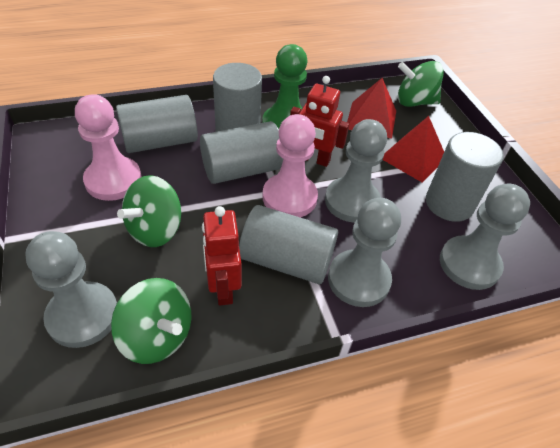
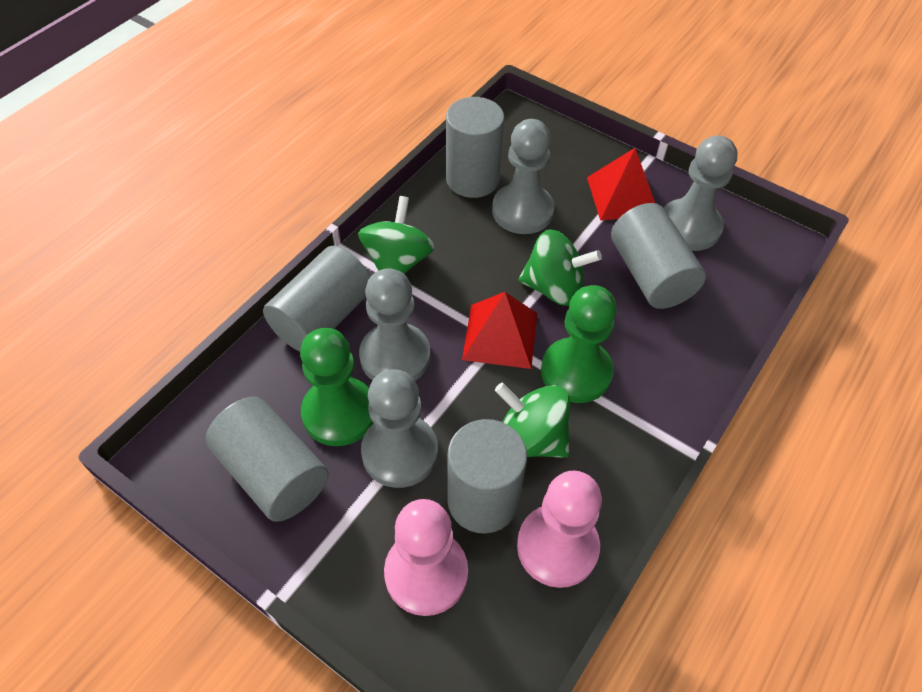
green pawn: 1 -> 2
red robot: 2 -> 0

